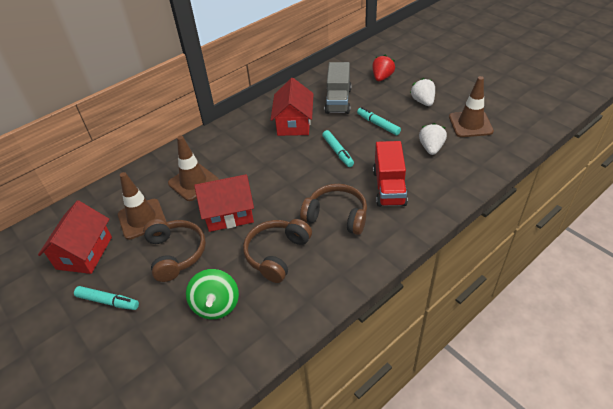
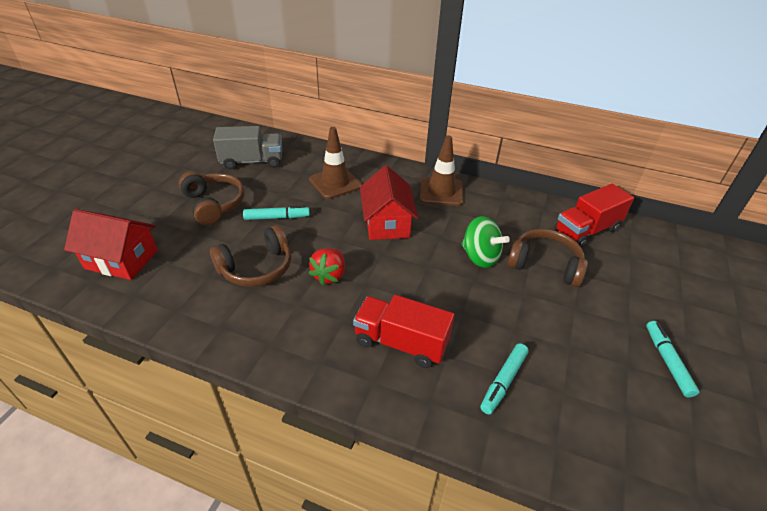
brown traffic cone: 3 -> 2
red house: 3 -> 2
red truck: 1 -> 2
white strawberry: 2 -> 0

